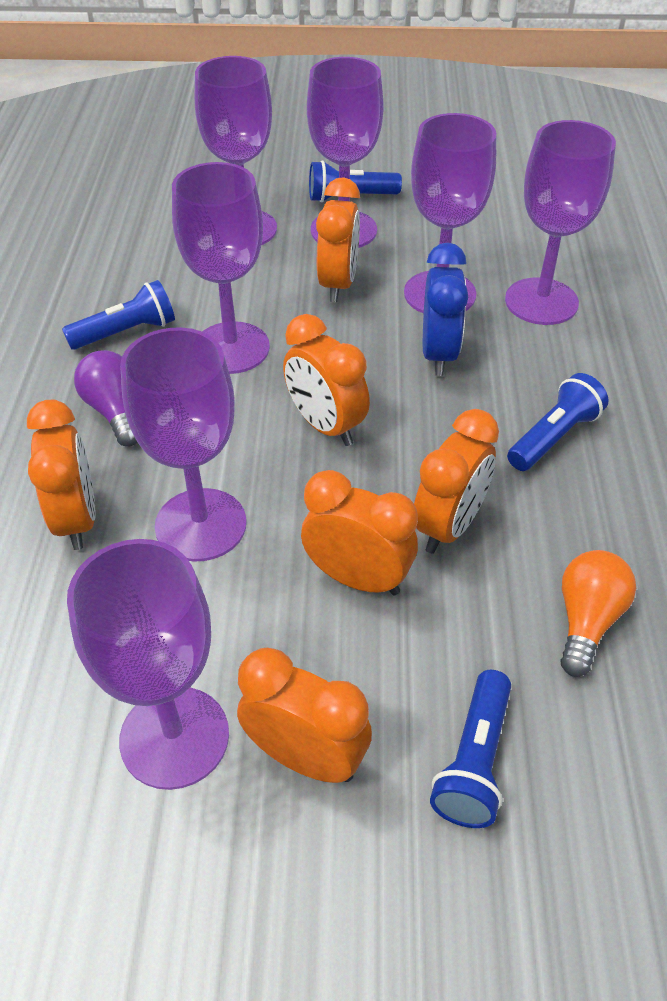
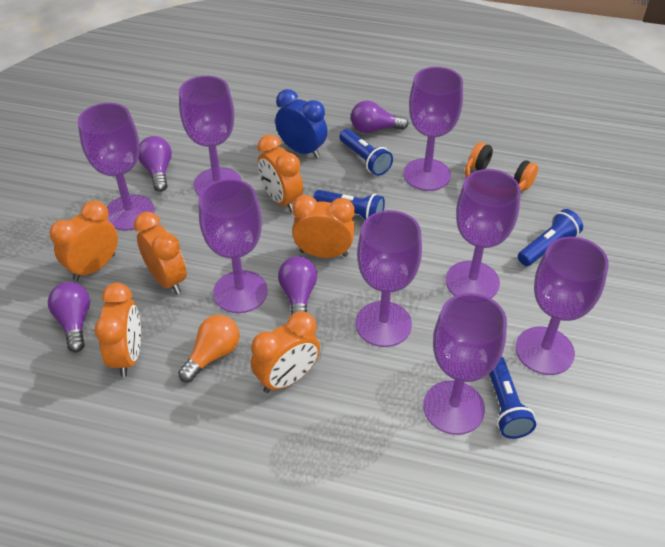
orange headphones: 0 -> 1
purple goblet: 7 -> 8
purple light bulb: 1 -> 4

